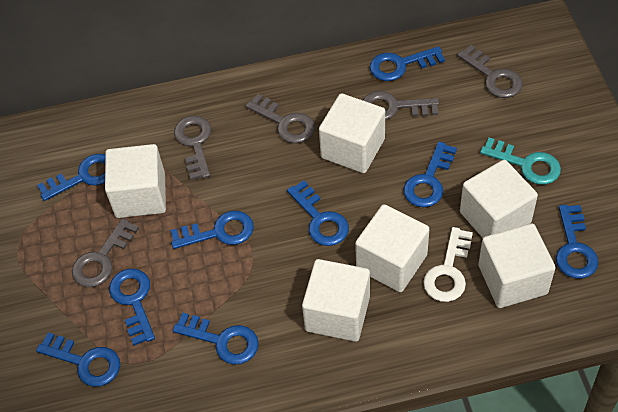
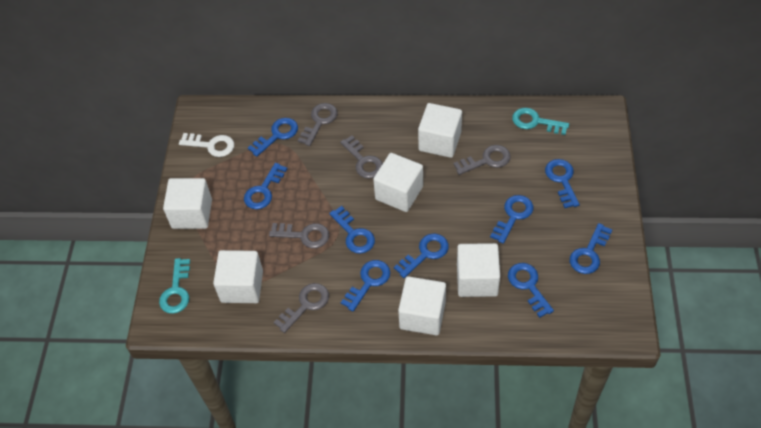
turquoise key: 1 -> 2

